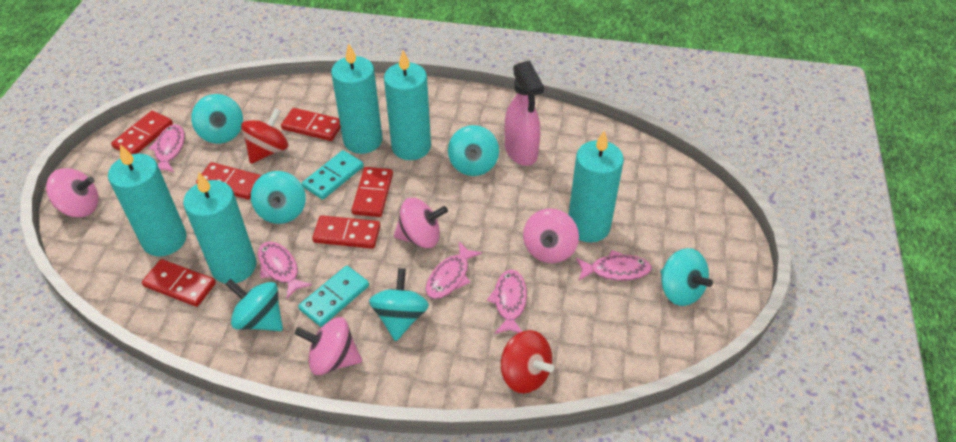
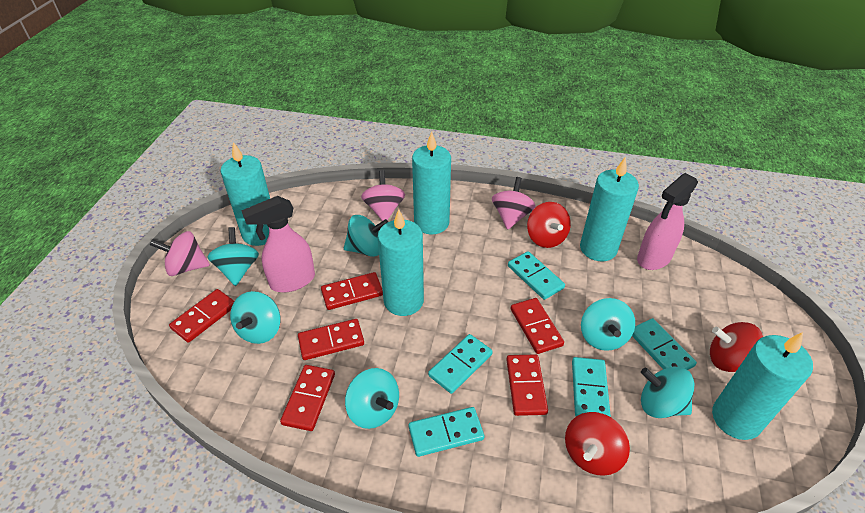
pink fish: 5 -> 0
pink spinning top: 4 -> 3
pink spray bottle: 1 -> 2
red spinning top: 2 -> 3
turquoise domino: 2 -> 5

